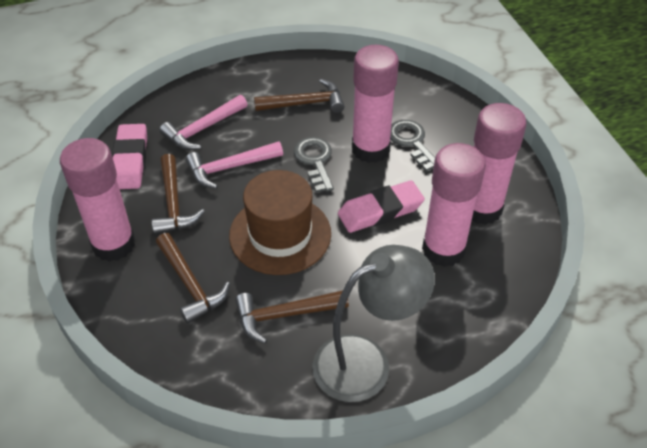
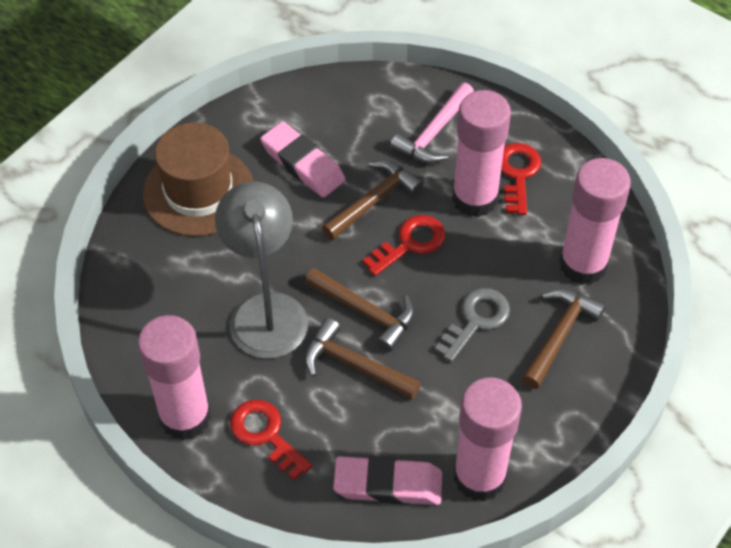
grey key: 2 -> 1
pink hammer: 2 -> 1
red key: 0 -> 3

